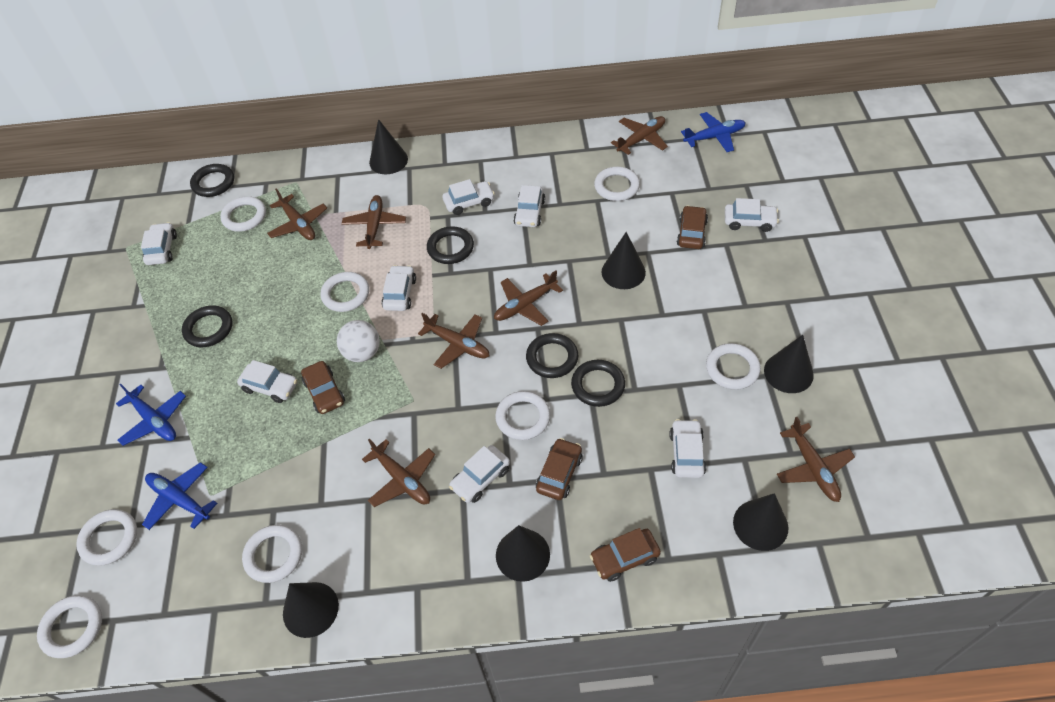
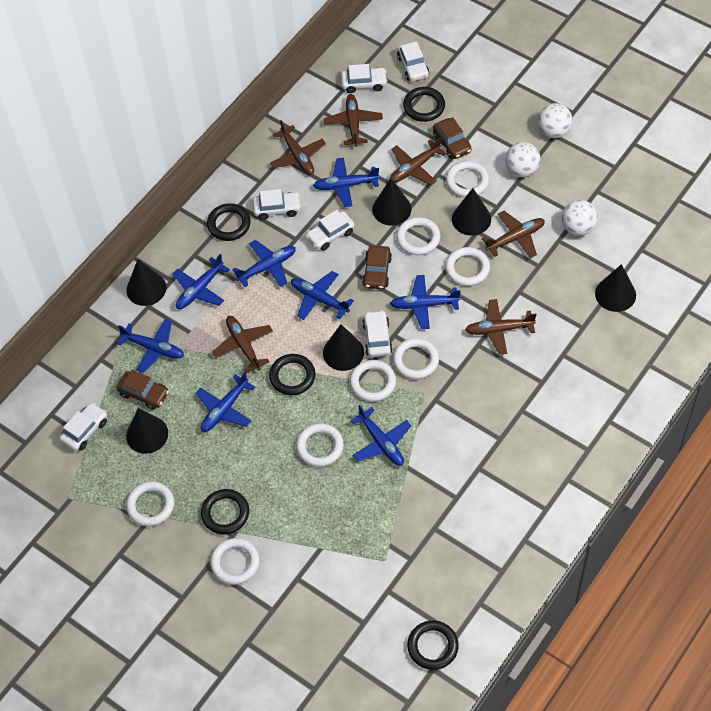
blue plane: 3 -> 8
brown car: 4 -> 3
brown plane: 7 -> 6
white ball: 1 -> 3
white car: 8 -> 6

